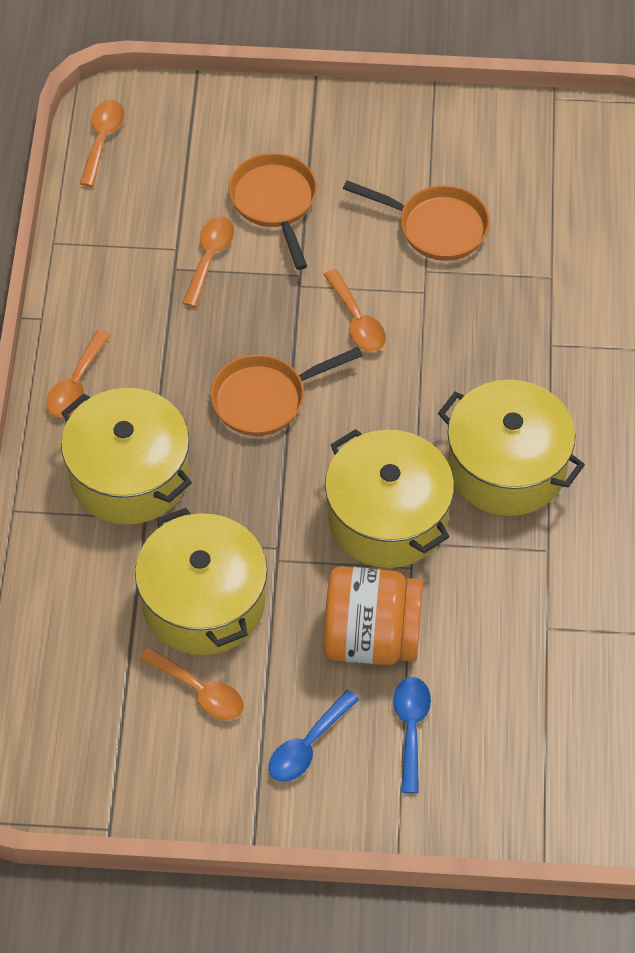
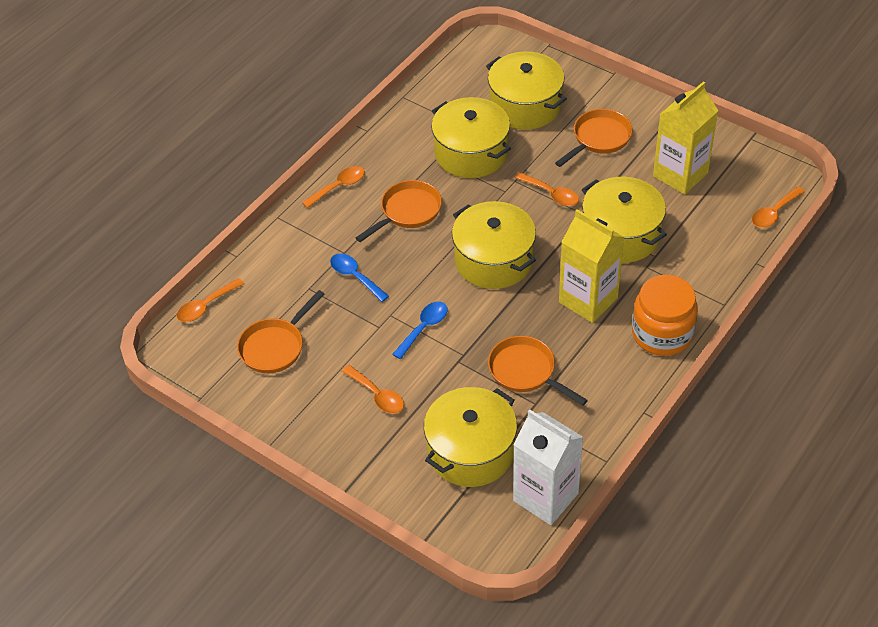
orange pan: 3 -> 4
white carton: 0 -> 1
yellow carton: 0 -> 2
yellow pot: 4 -> 5

